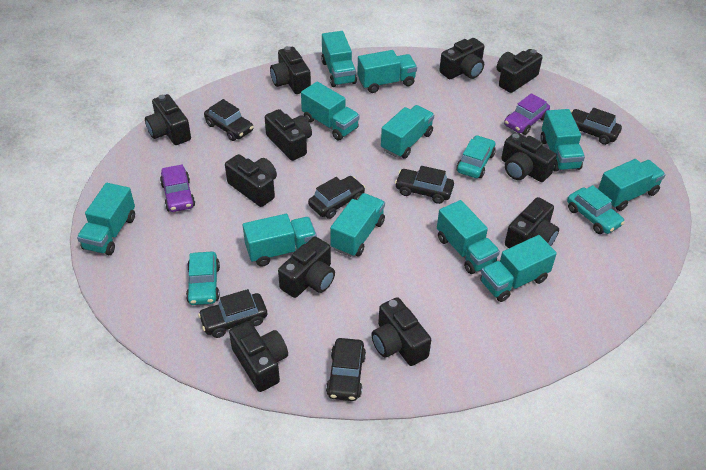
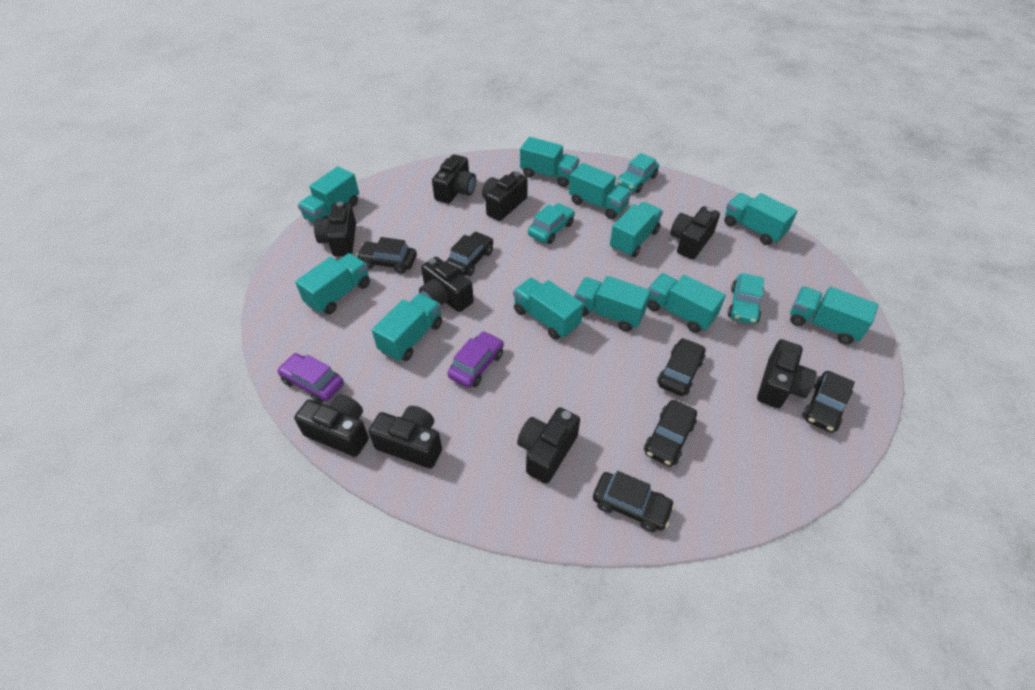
black camera: 11 -> 9

